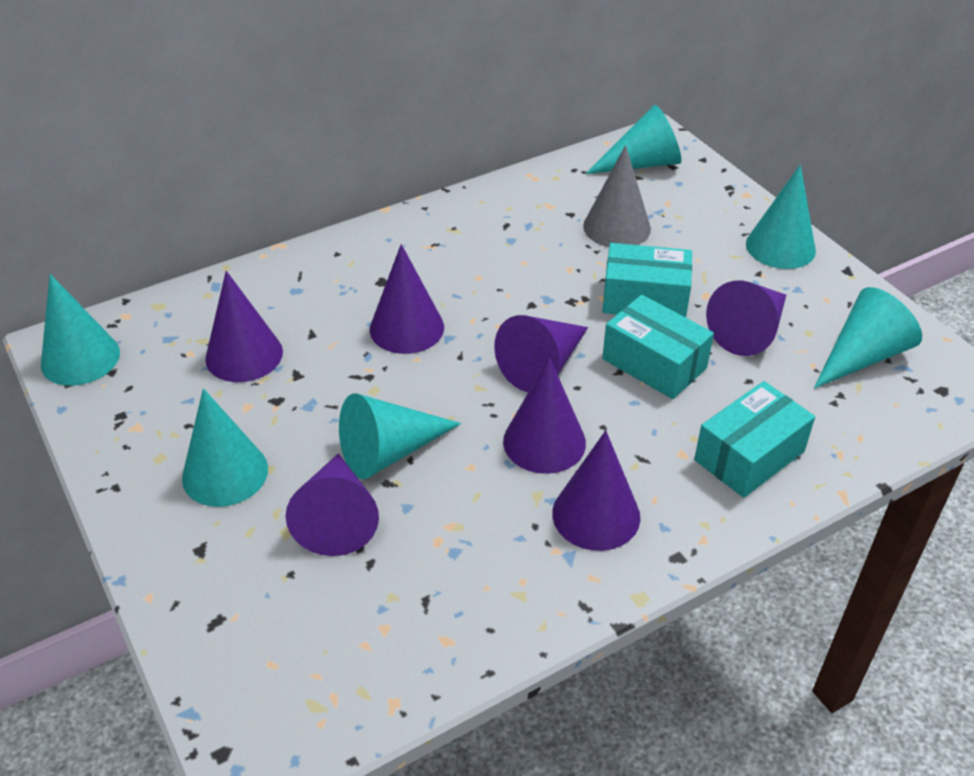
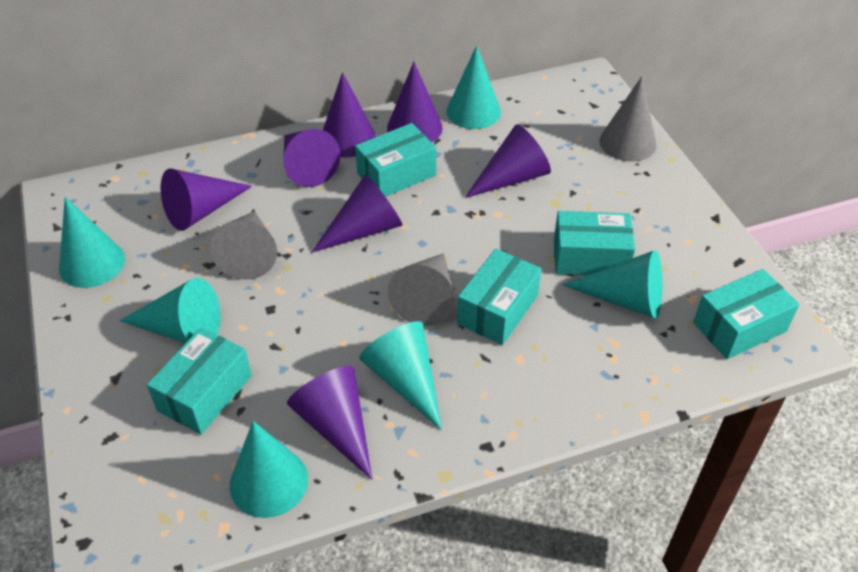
grey cone: 1 -> 3
turquoise box: 3 -> 5

